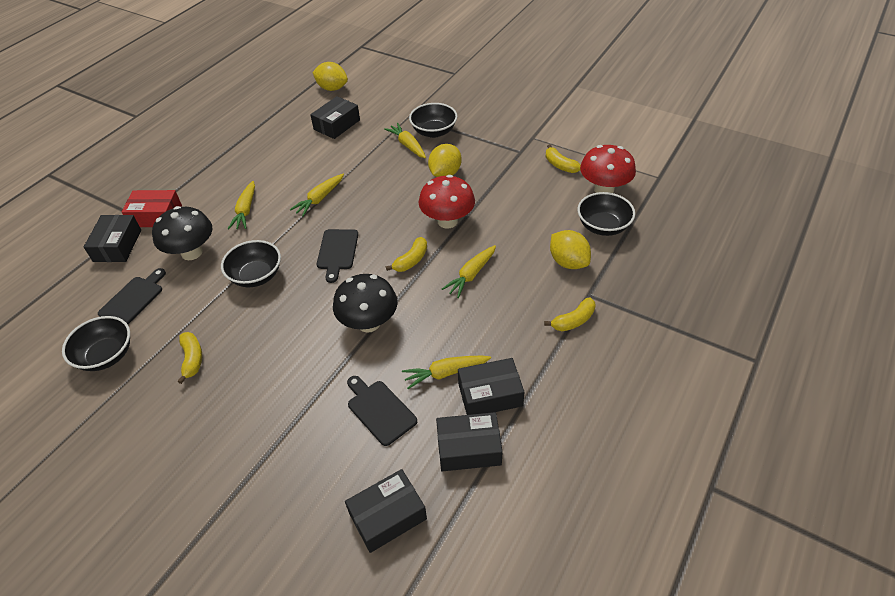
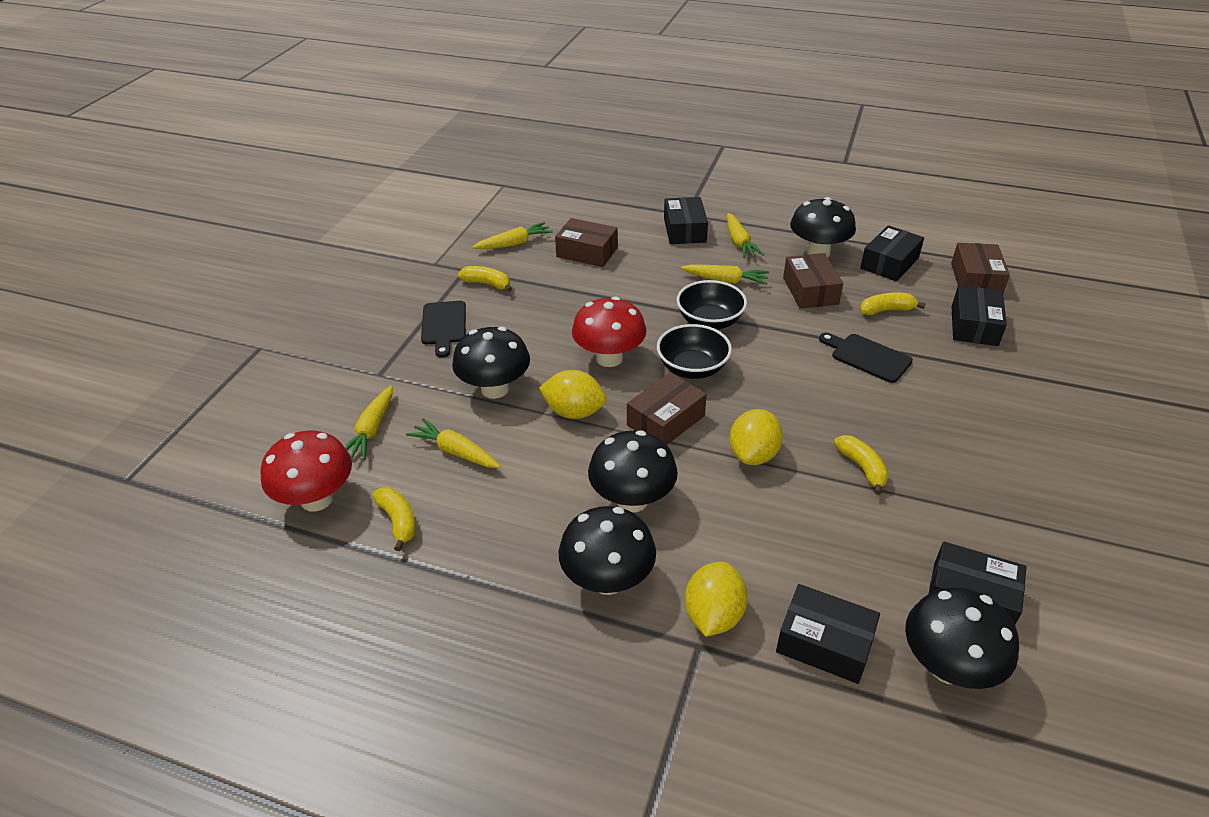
black bowl: 4 -> 2
black cutting board: 3 -> 2
black mushroom: 2 -> 5
brown box: 0 -> 4
red box: 1 -> 0

